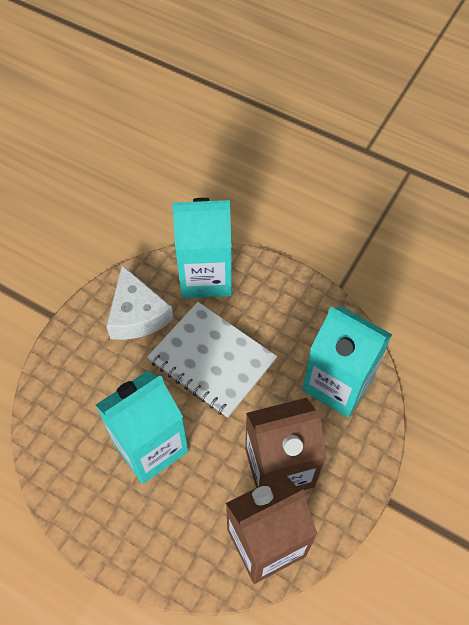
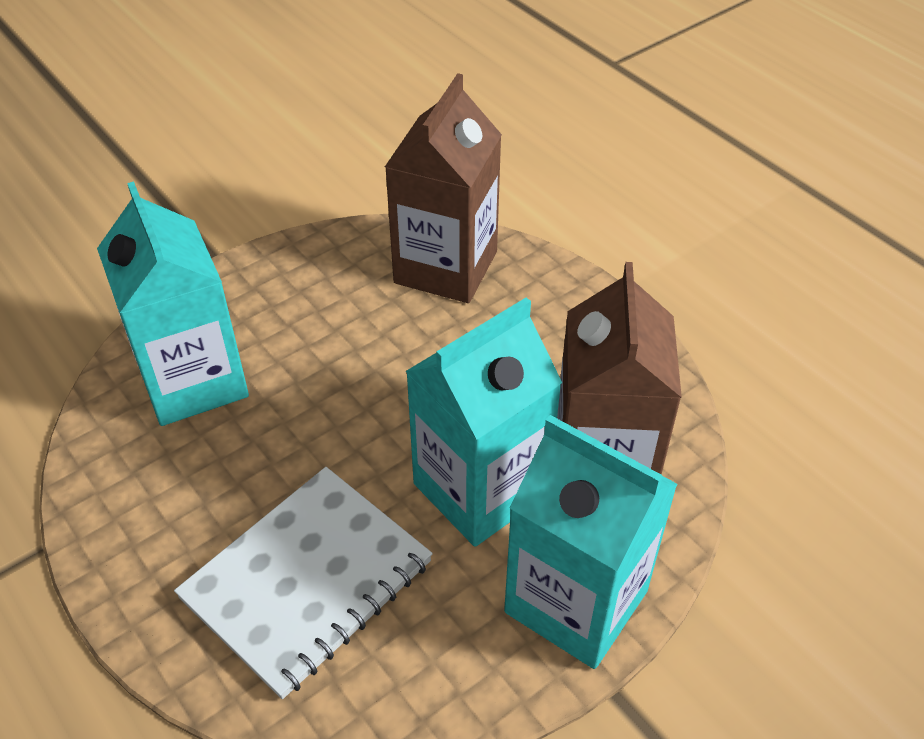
white cheese: 1 -> 0

